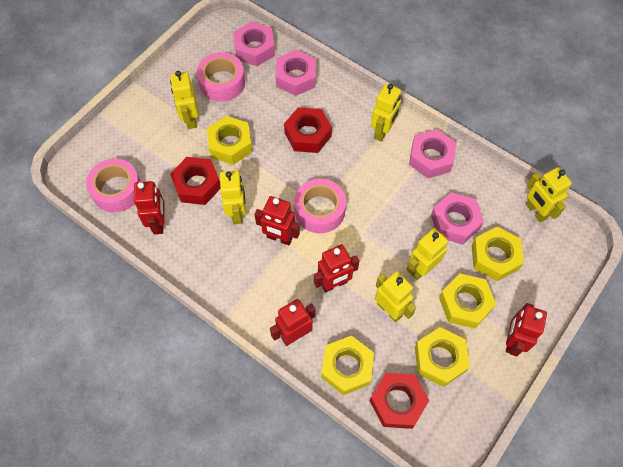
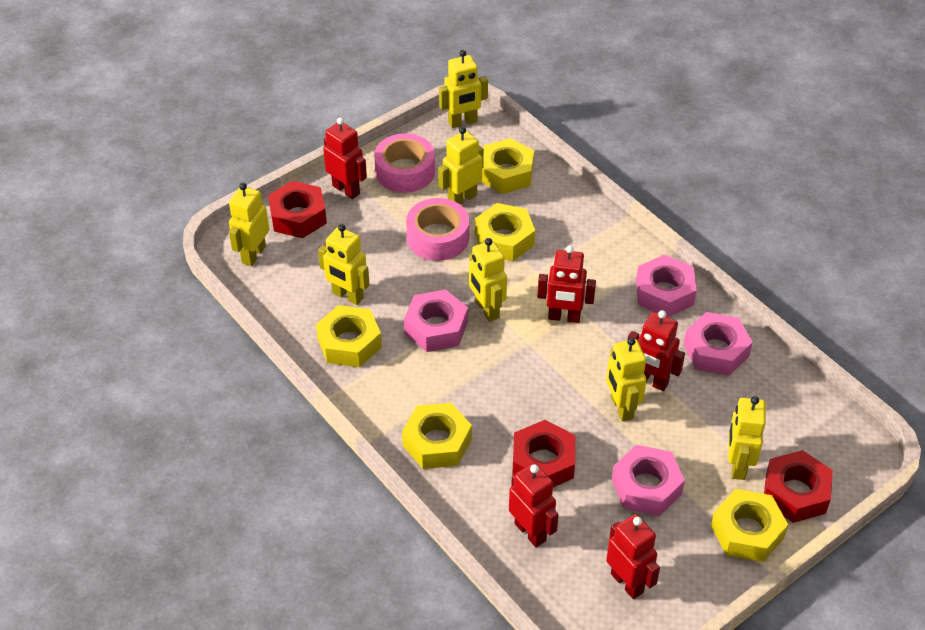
pink tape: 3 -> 2
yellow robot: 6 -> 7

